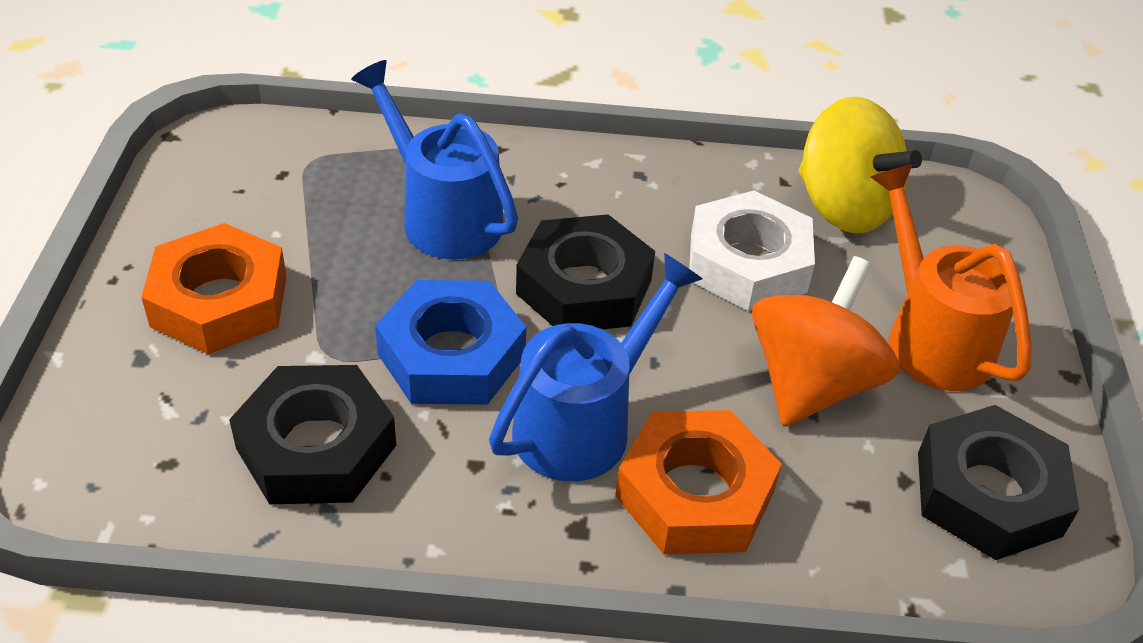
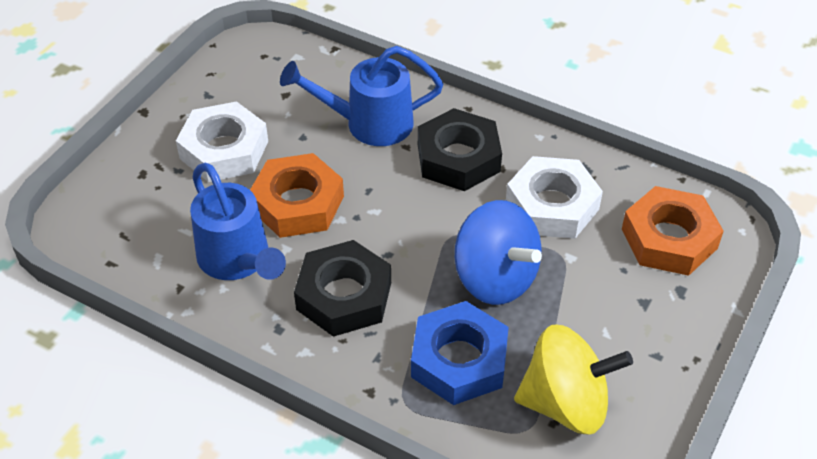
black nut: 3 -> 2
blue spinning top: 0 -> 1
orange spinning top: 1 -> 0
orange watering can: 1 -> 0
white nut: 1 -> 2

